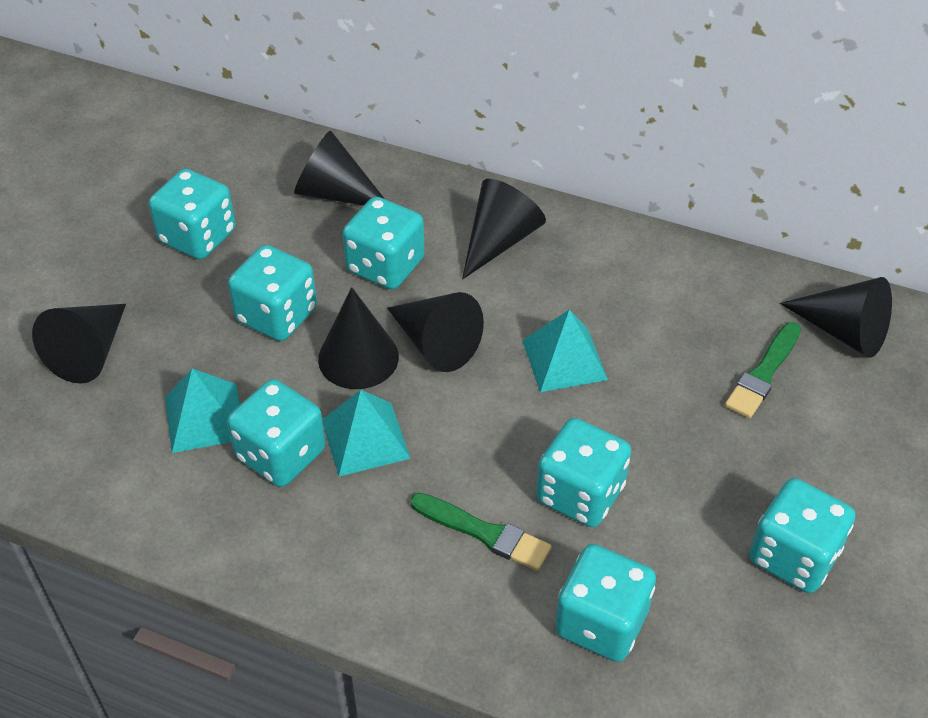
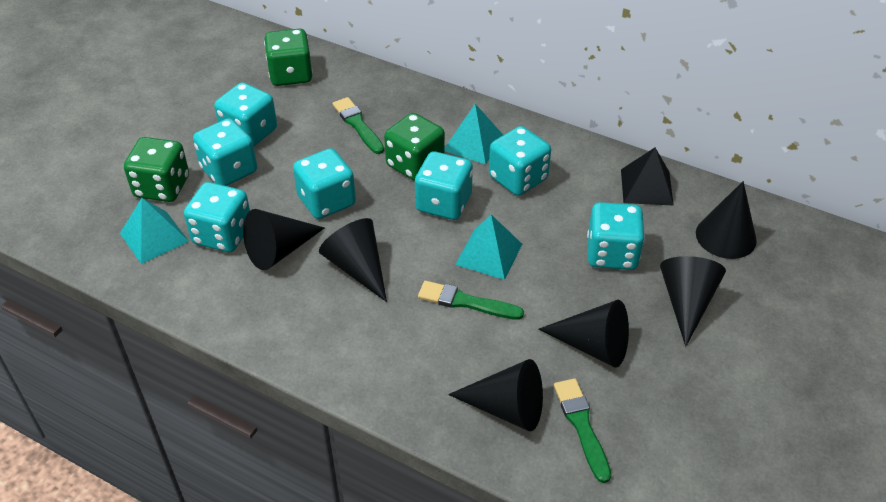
black pyramid: 0 -> 1
green brush: 2 -> 3
green dice: 0 -> 3

